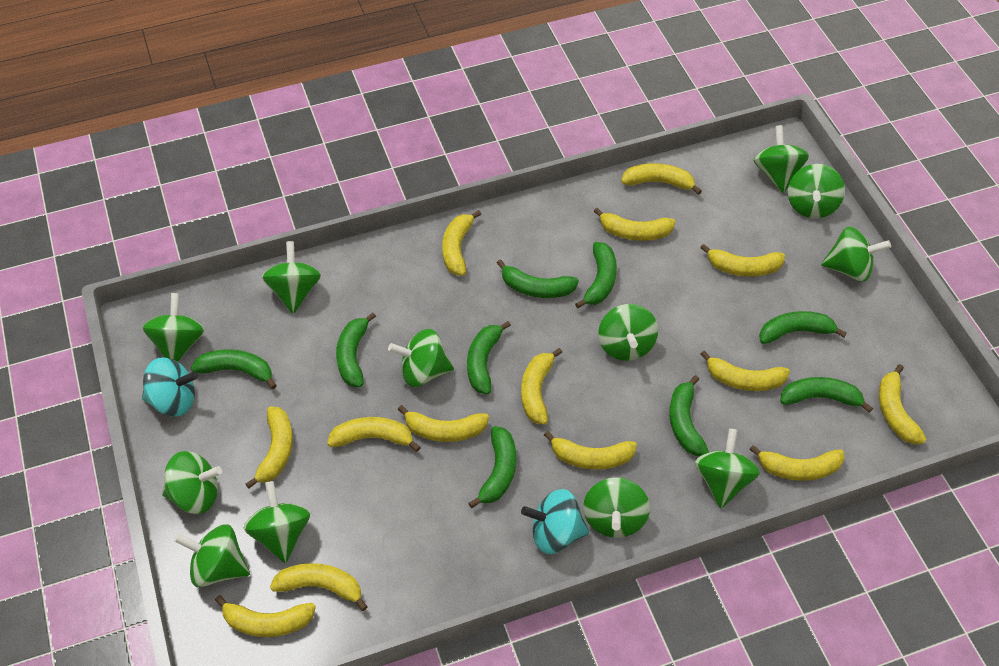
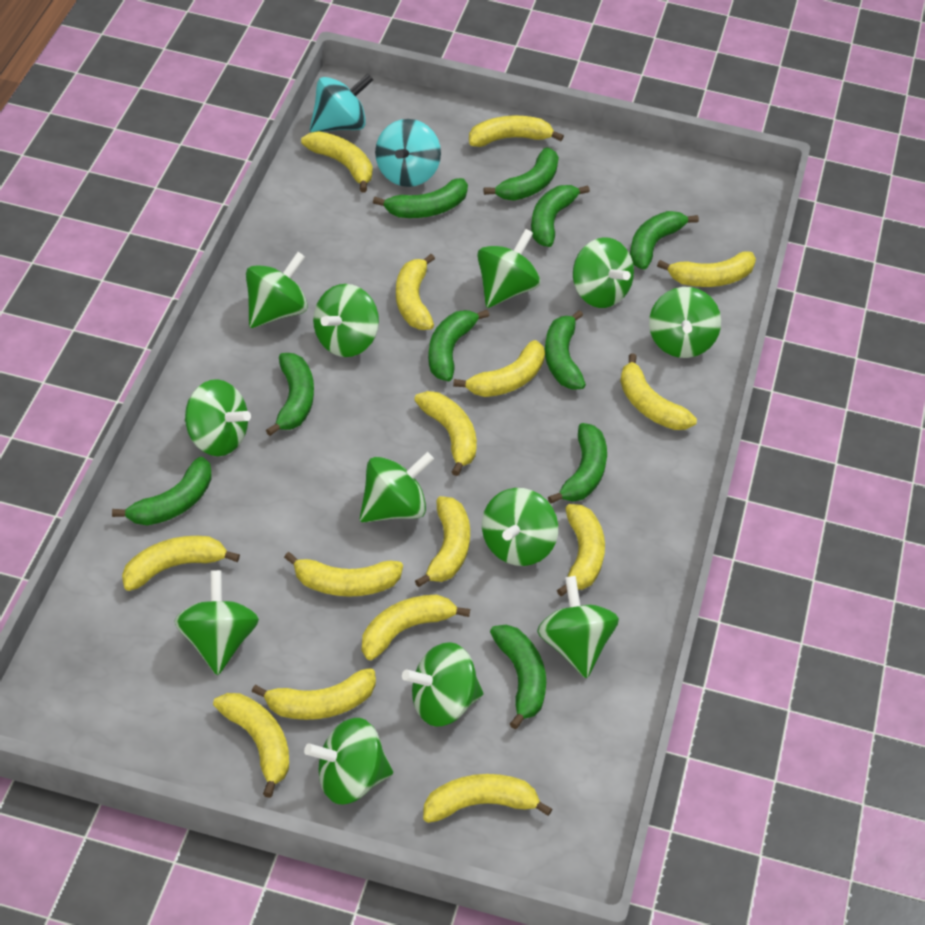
green banana: 9 -> 10
yellow banana: 14 -> 15

